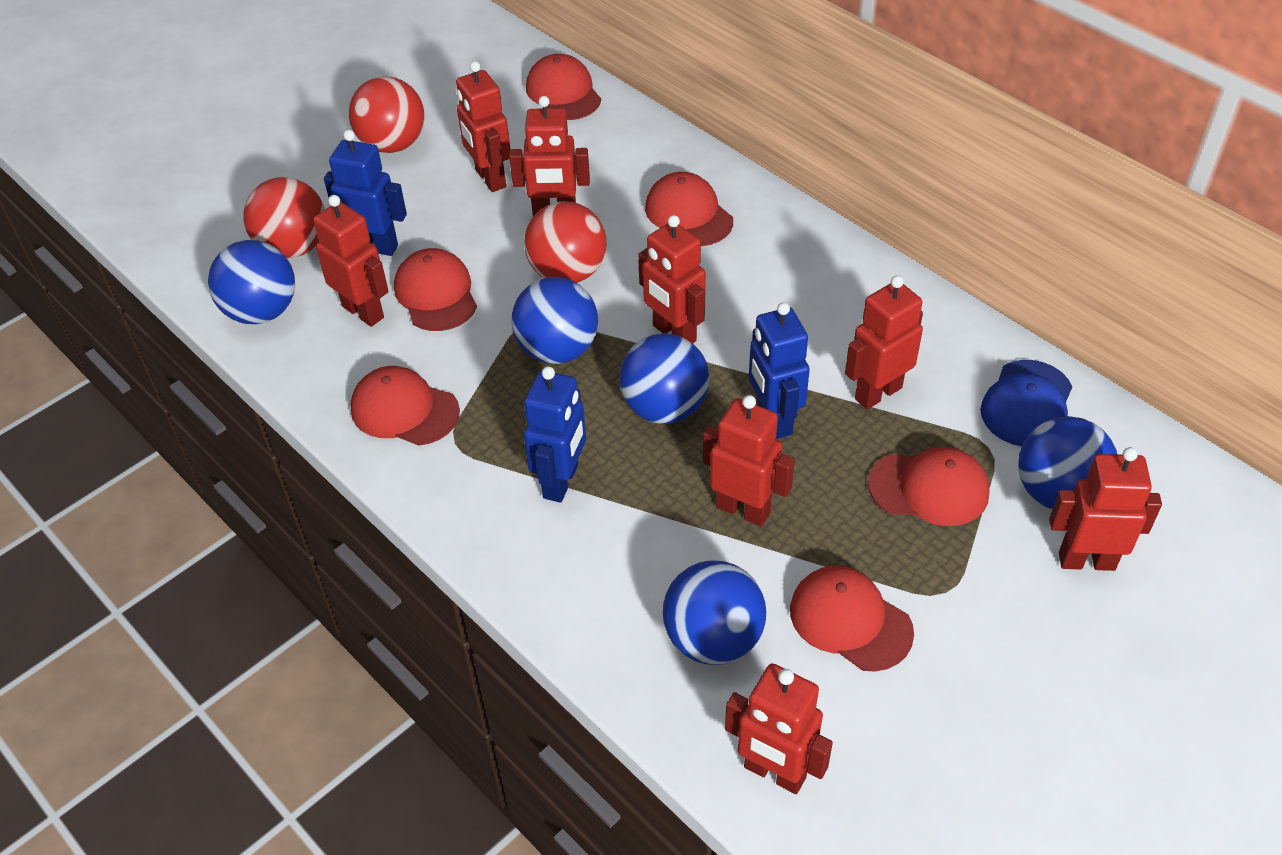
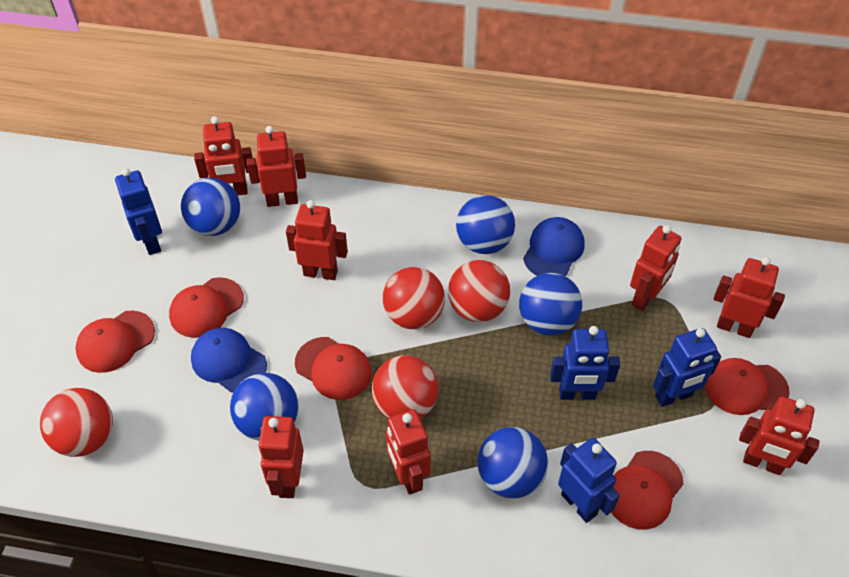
blue cap: 1 -> 2
blue robot: 3 -> 4
red ball: 3 -> 4
red cap: 6 -> 5

